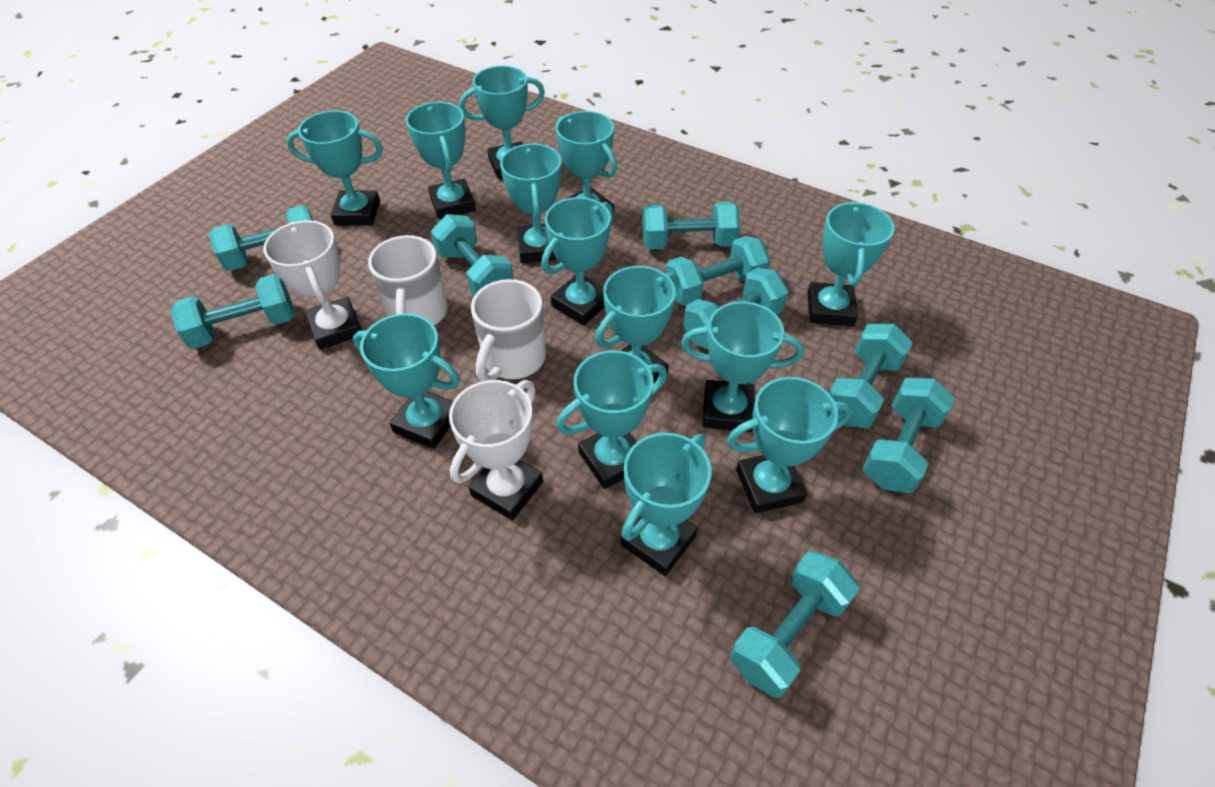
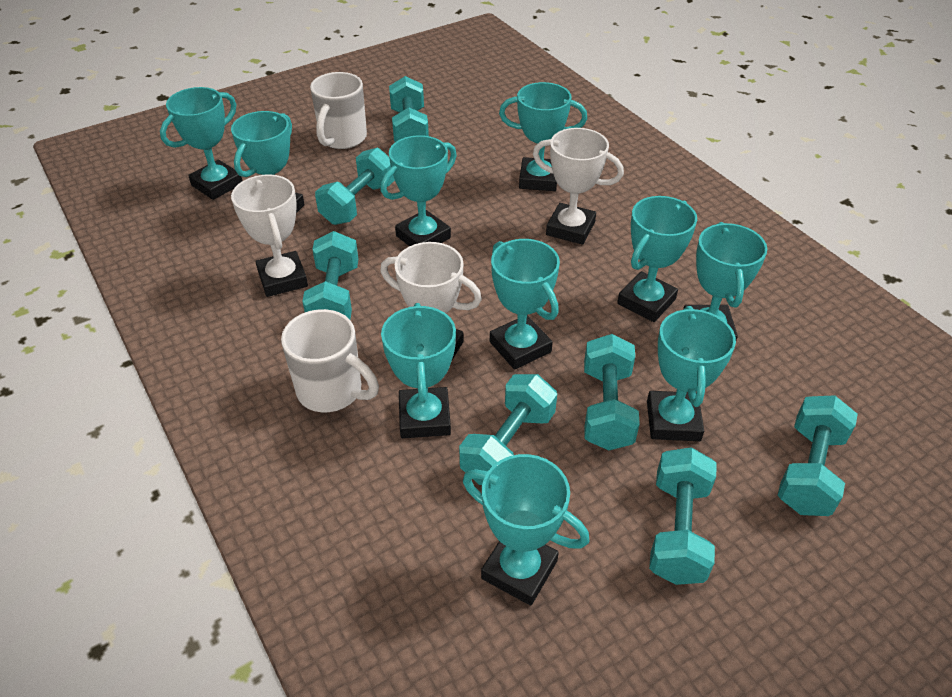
turquoise dumbbell: 9 -> 7
turquoise trophy: 13 -> 10
white trophy: 2 -> 3

